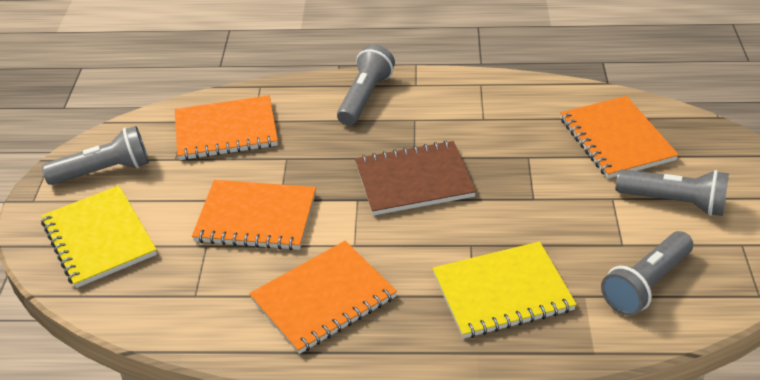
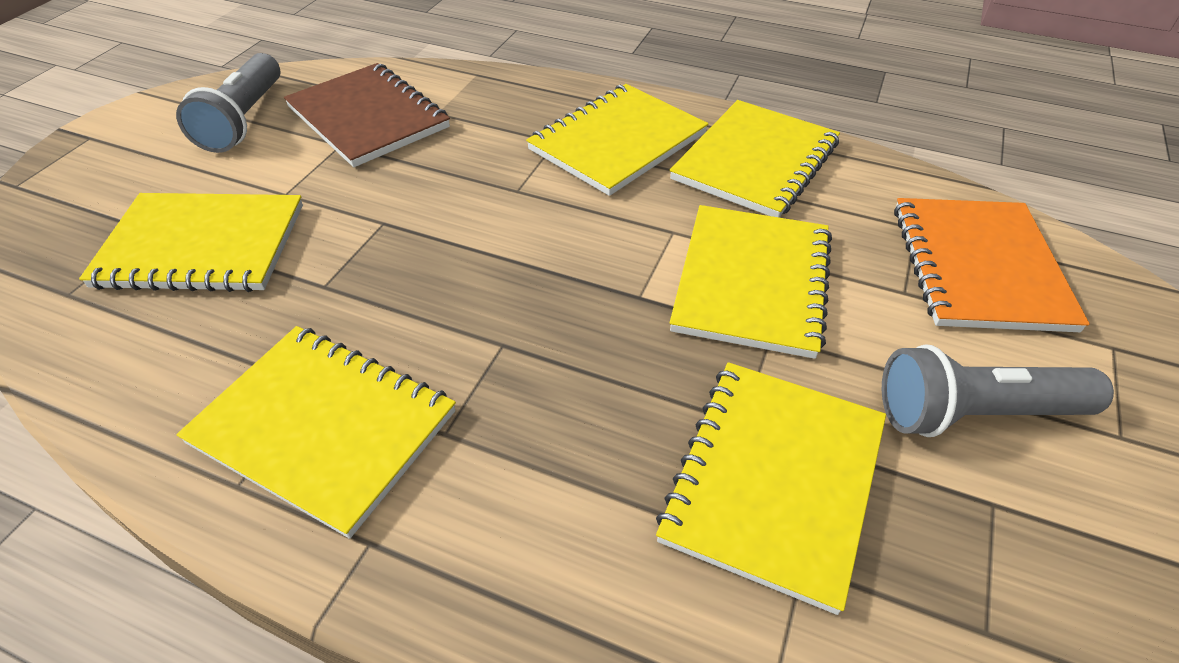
grey flashlight: 4 -> 2
orange notebook: 4 -> 1
yellow notebook: 2 -> 6

